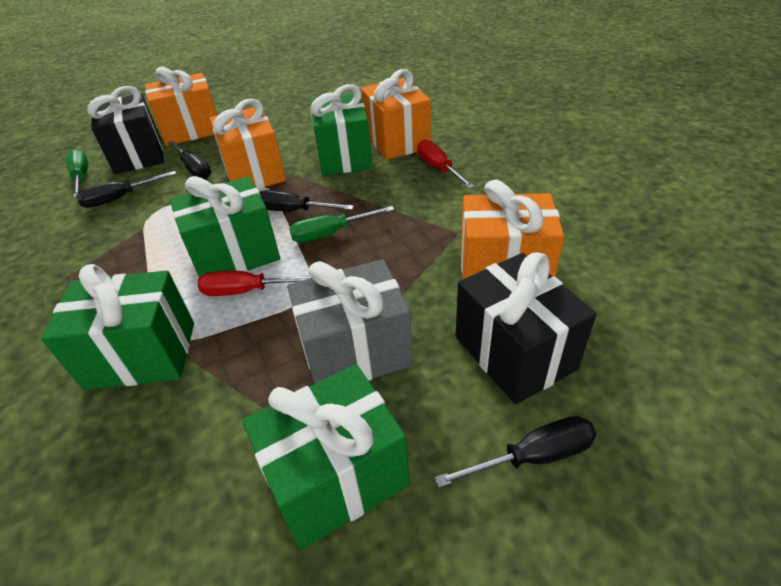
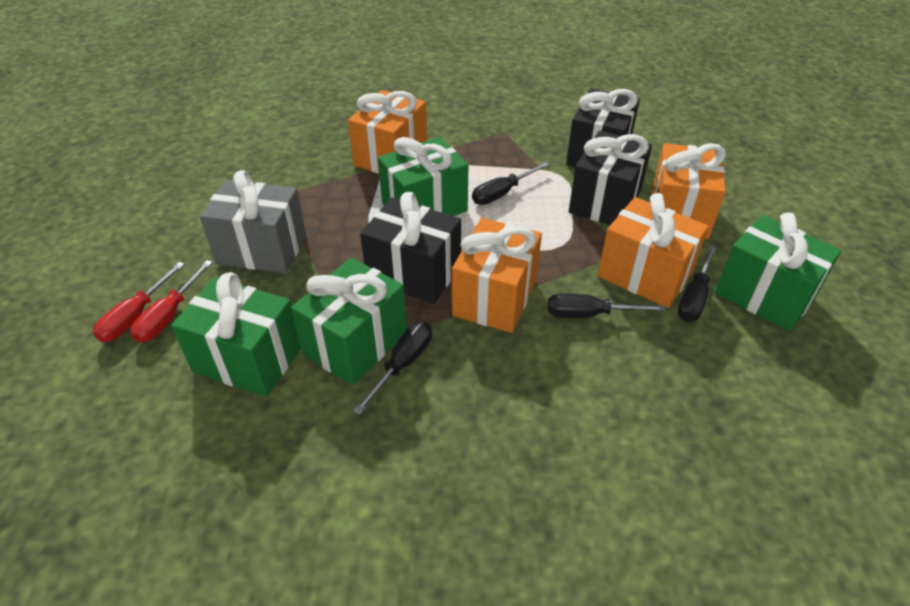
black gift: 2 -> 3
green screwdriver: 2 -> 0

